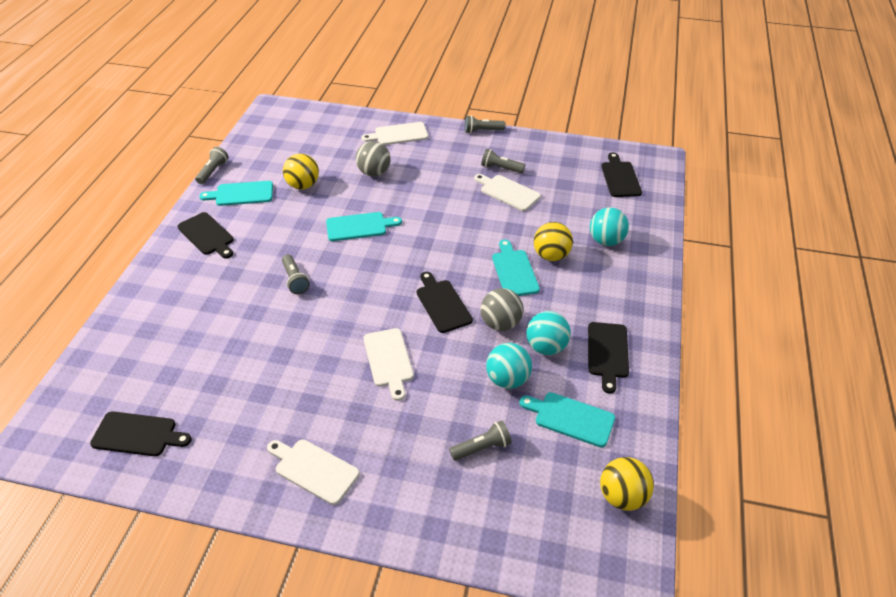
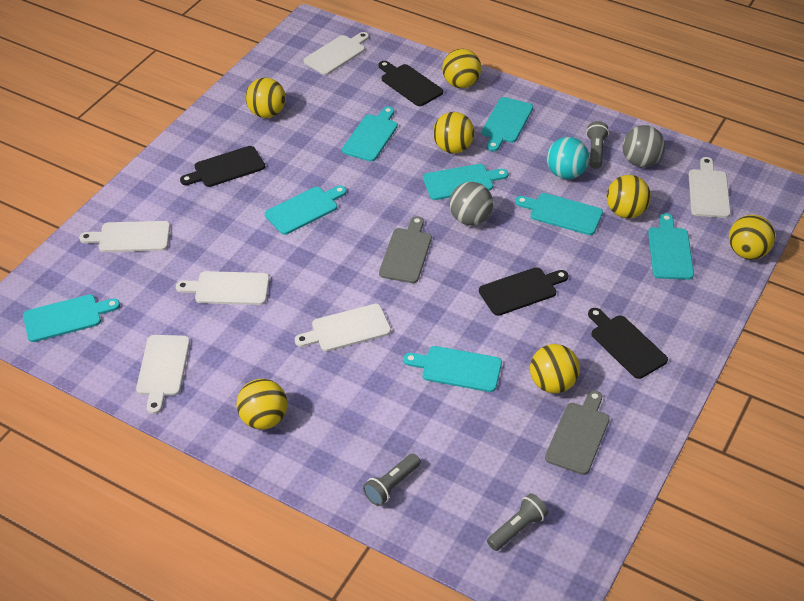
black cutting board: 5 -> 4
grey cutting board: 0 -> 2
grey flashlight: 5 -> 3
turquoise ball: 3 -> 1
turquoise cutting board: 4 -> 8
white cutting board: 4 -> 6
yellow ball: 3 -> 7

